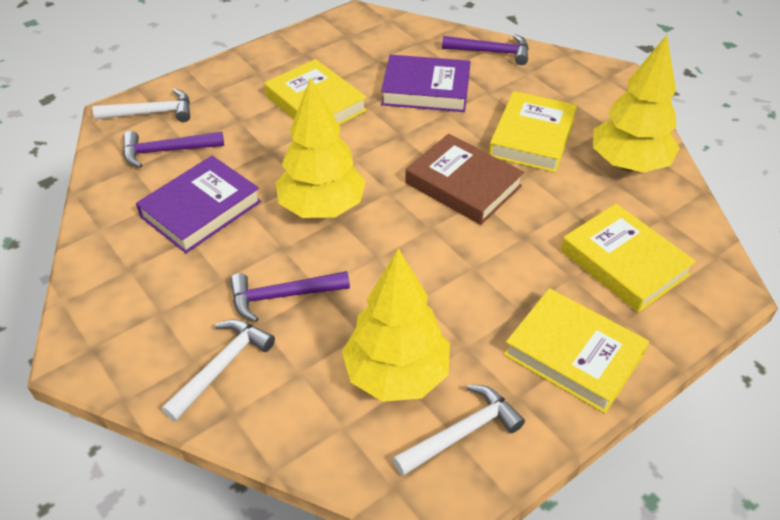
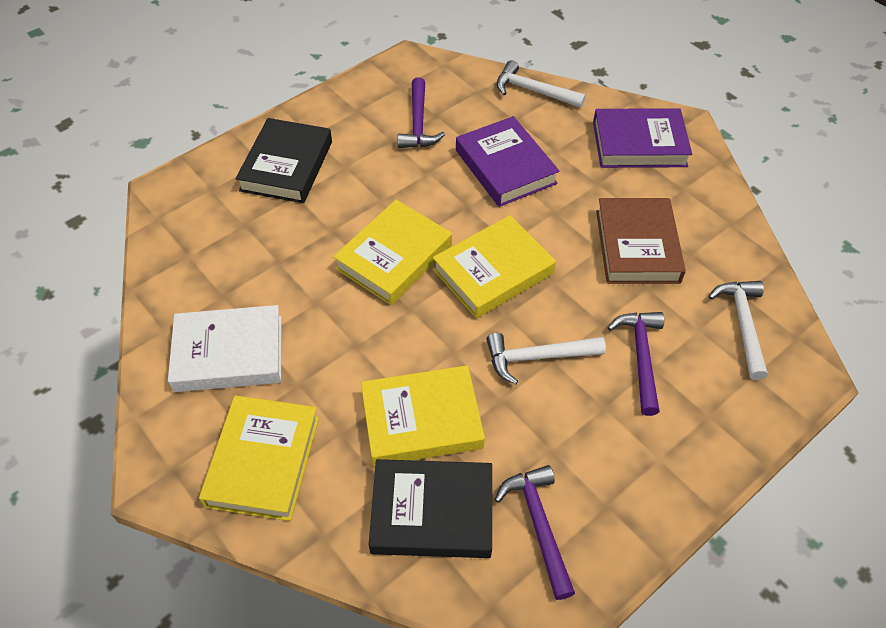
black book: 0 -> 2
white book: 0 -> 1
yellow tree: 3 -> 0

